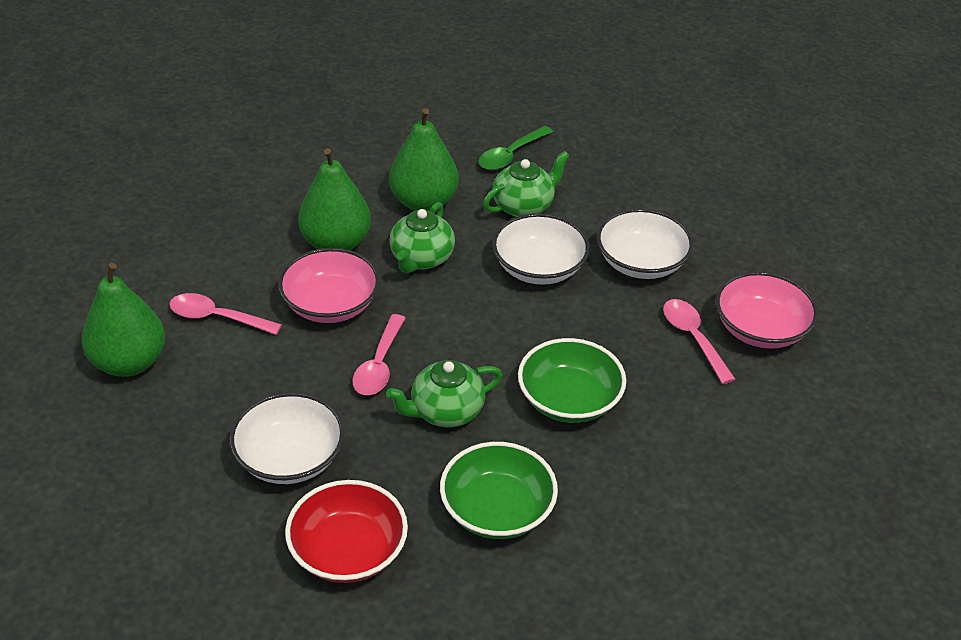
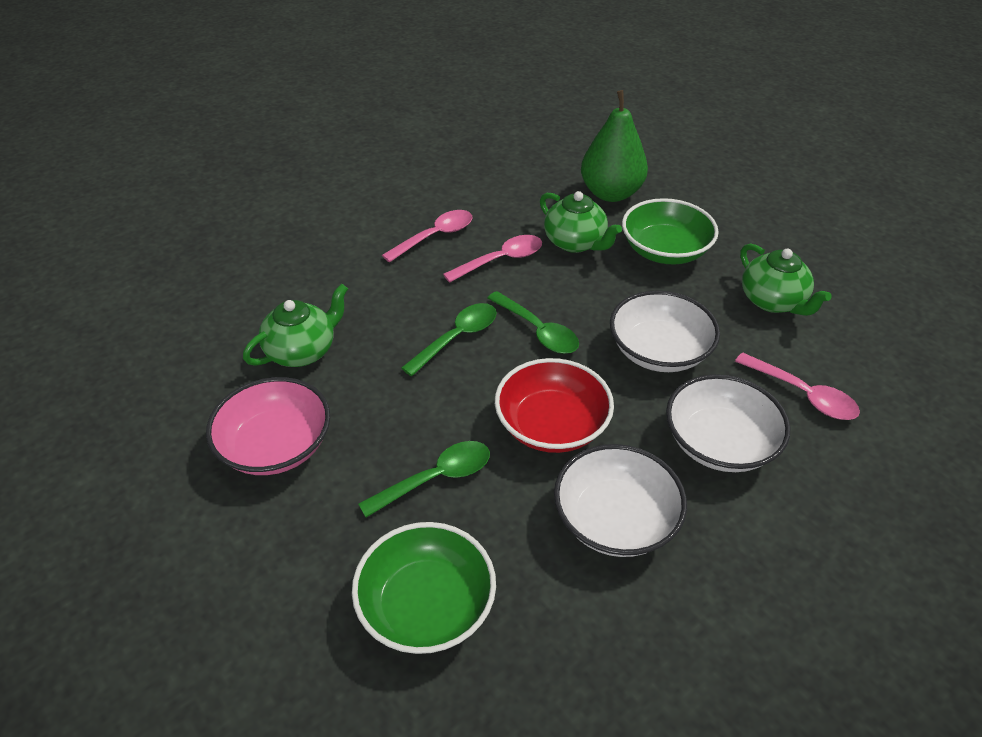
green pear: 3 -> 1
green spoon: 1 -> 3
pink bowl: 2 -> 1

